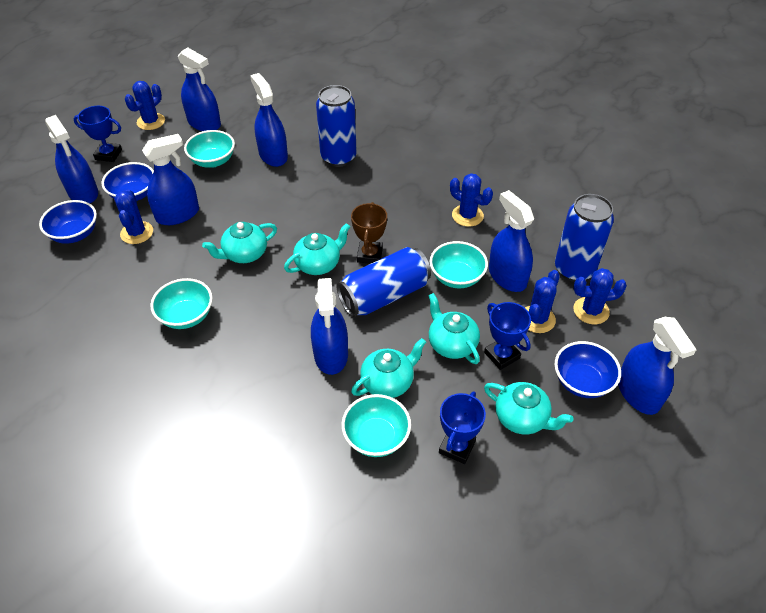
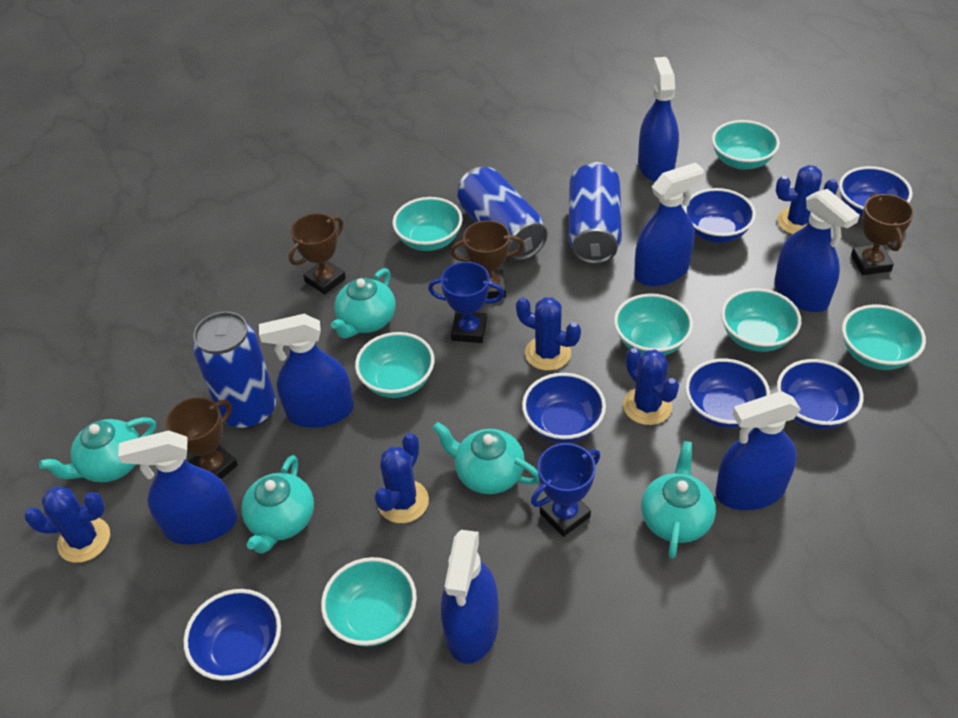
blue bowl: 3 -> 6
blue trophy: 3 -> 2
brown trophy: 1 -> 4
turquoise bowl: 4 -> 7

